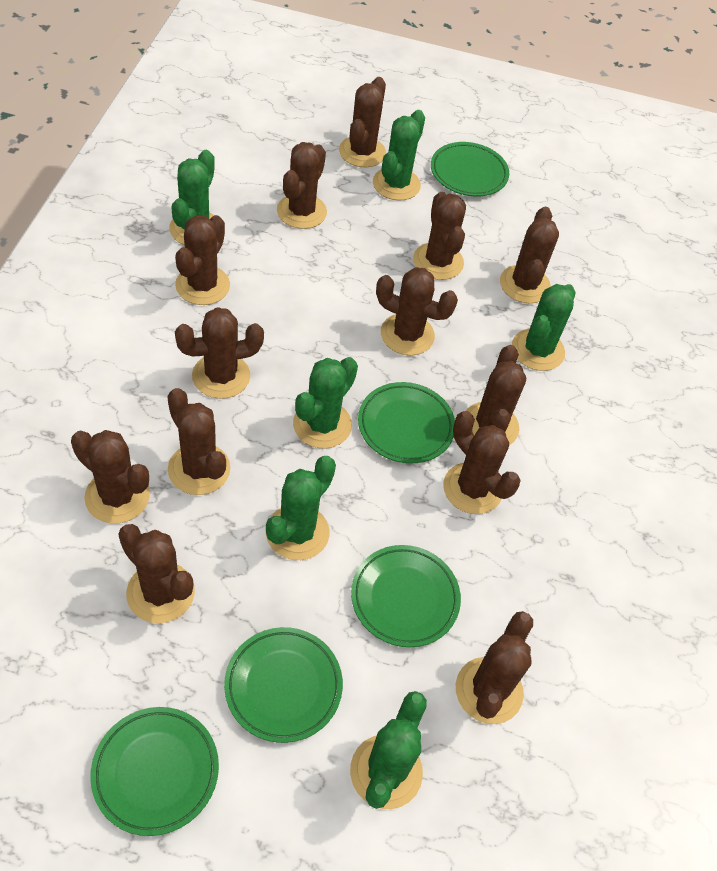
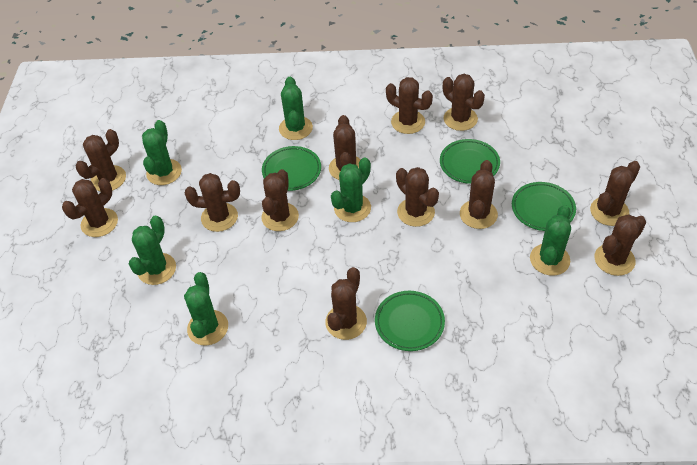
brown cactus: 13 -> 12
green plate: 5 -> 4

